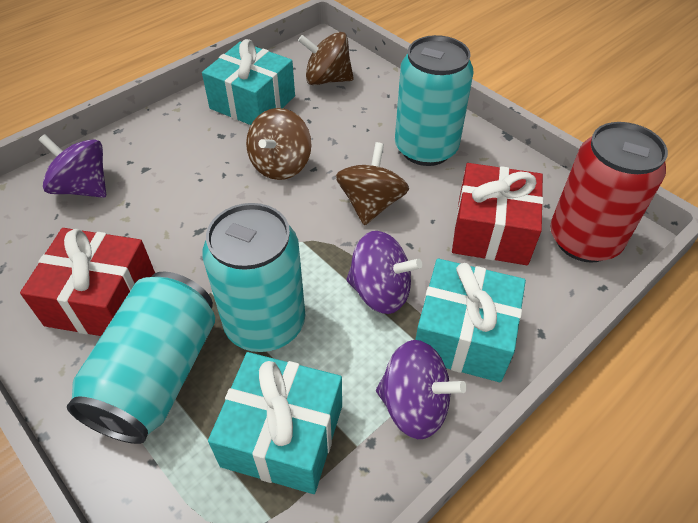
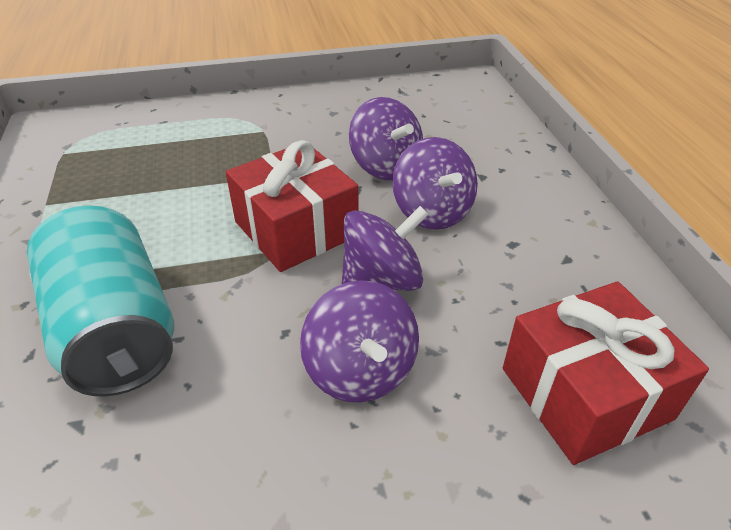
brown spinning top: 3 -> 0
purple spinning top: 3 -> 4
red can: 1 -> 0
turquoise can: 3 -> 1
turquoise gift: 3 -> 0

